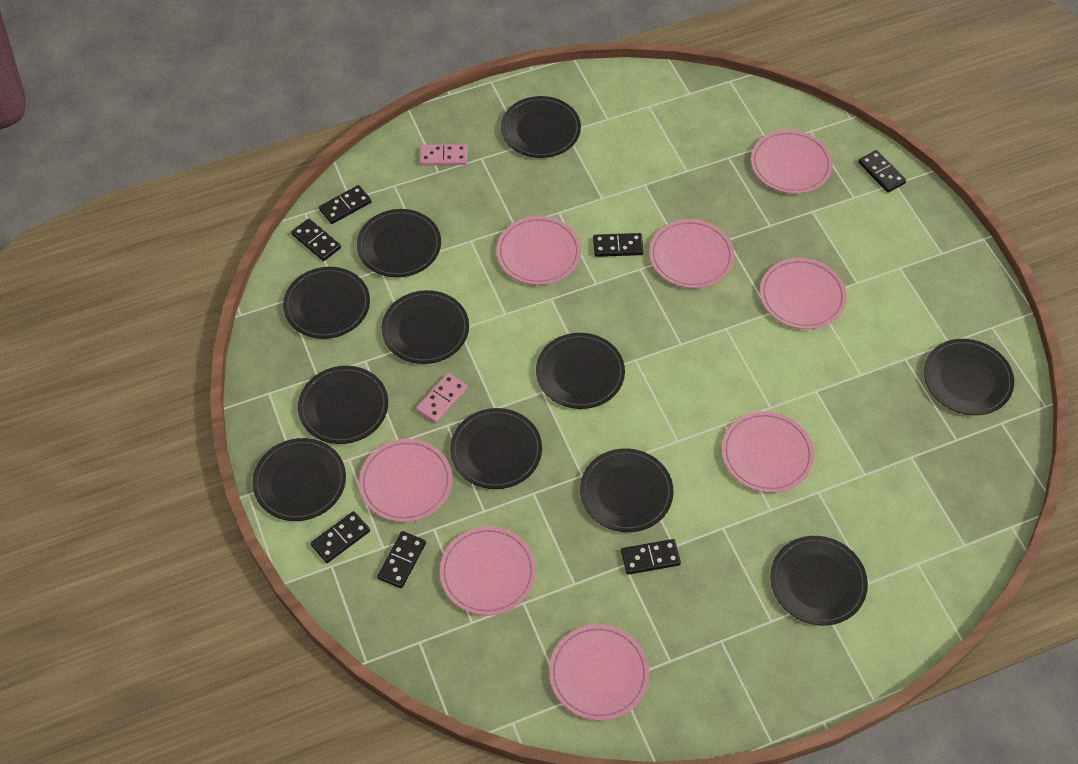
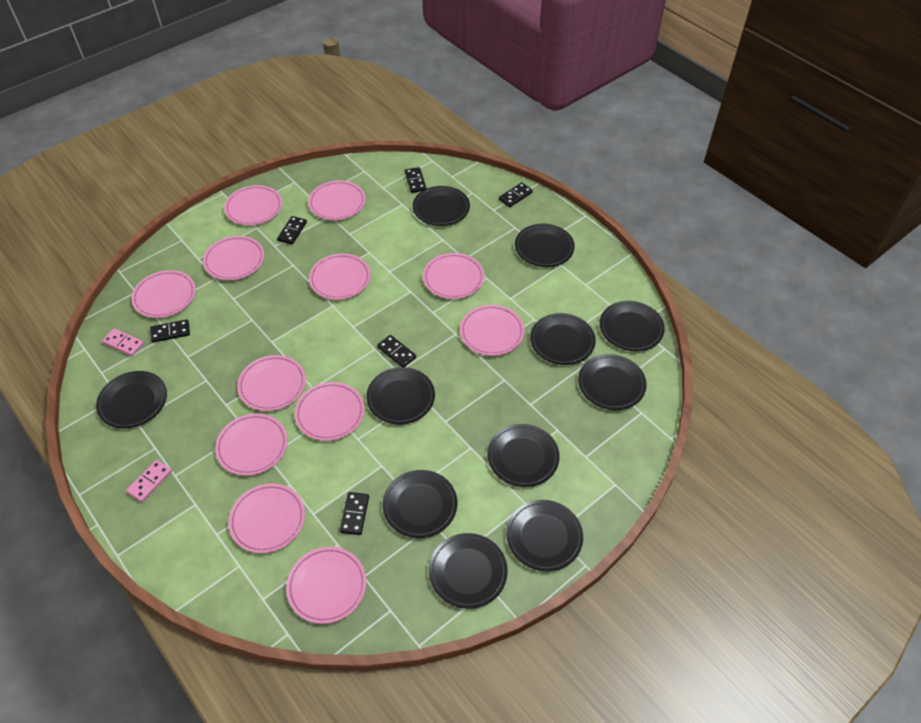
black domino: 7 -> 6
pink plate: 8 -> 12

